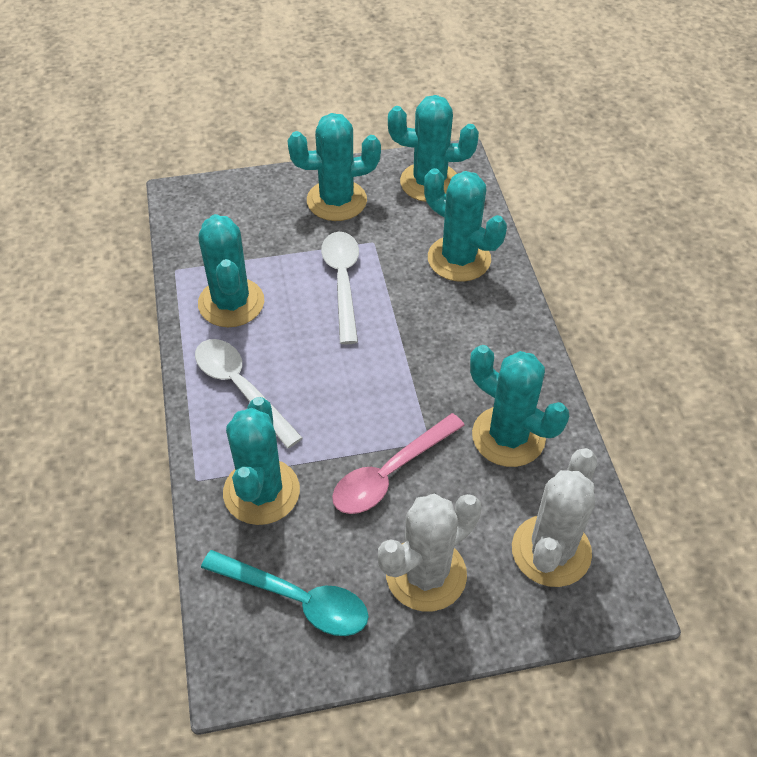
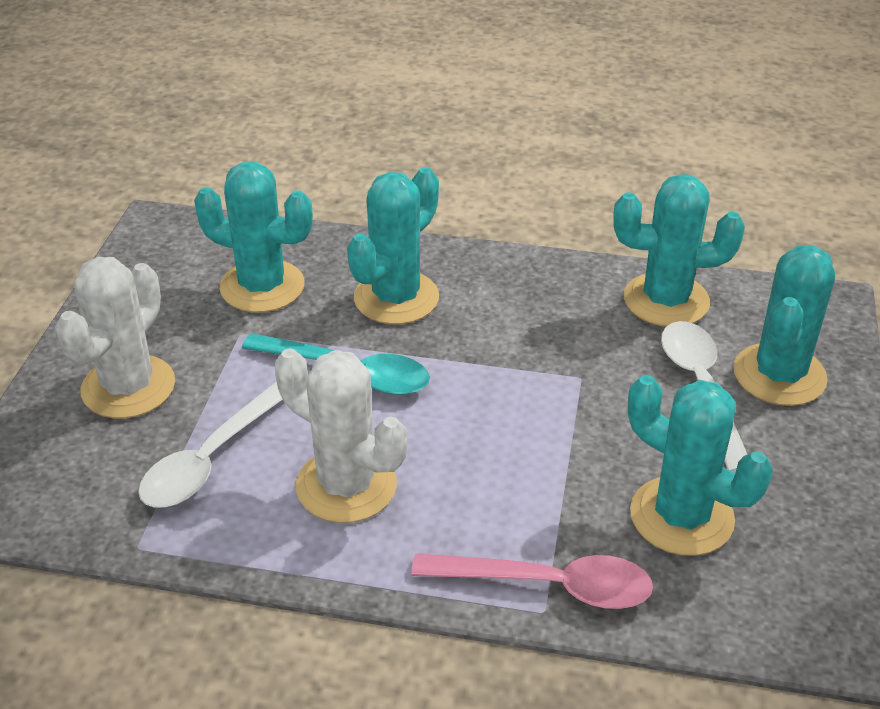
turquoise cactus: 6 -> 5

